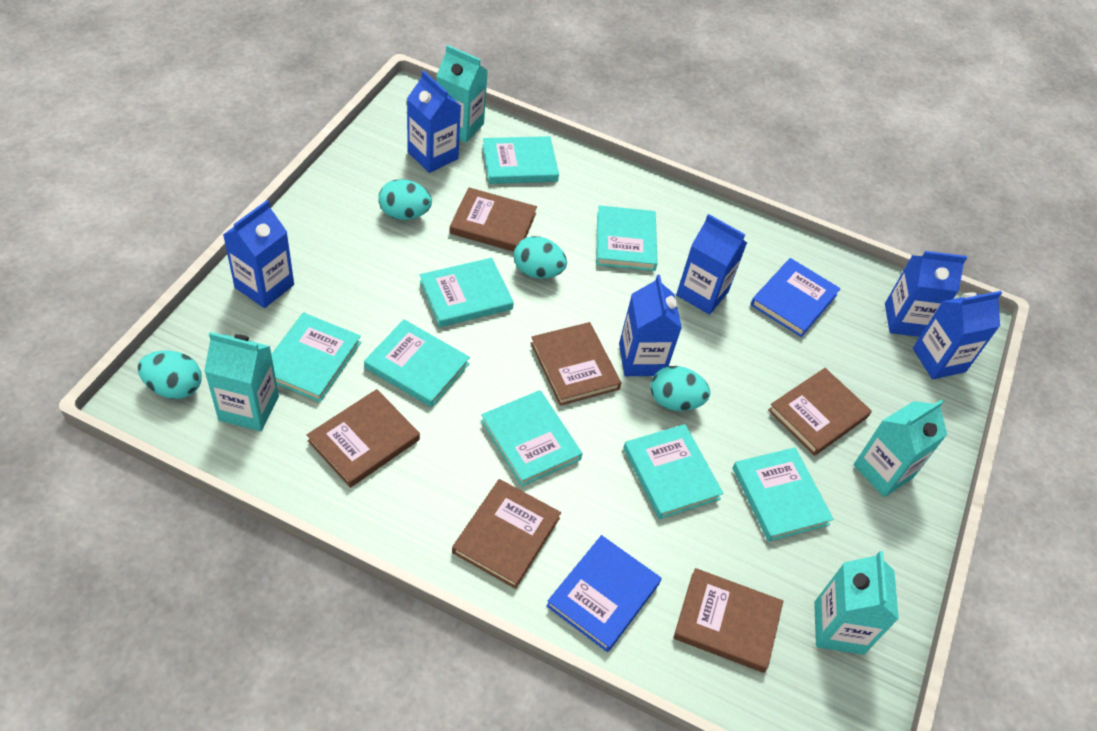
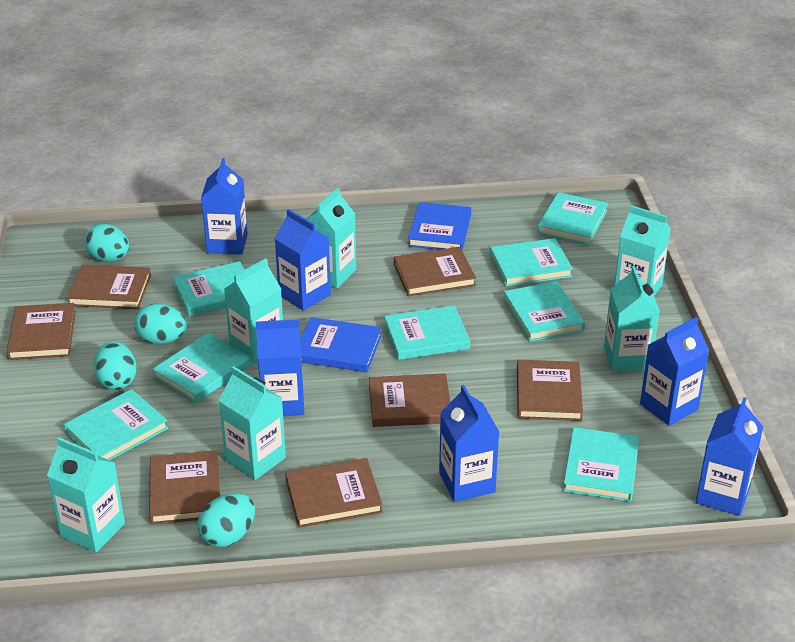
brown book: 6 -> 7
turquoise carton: 4 -> 6

